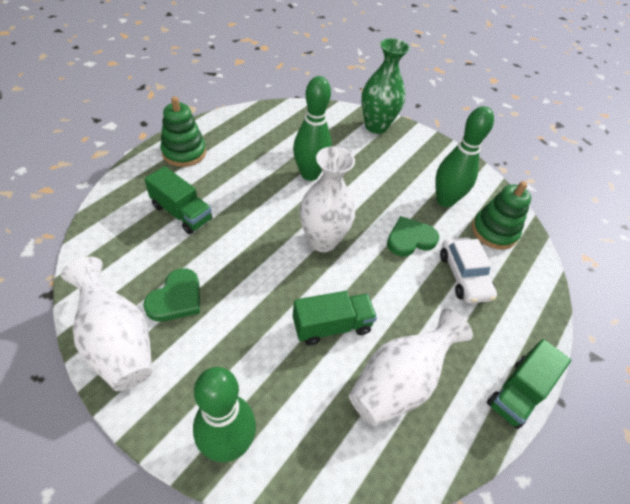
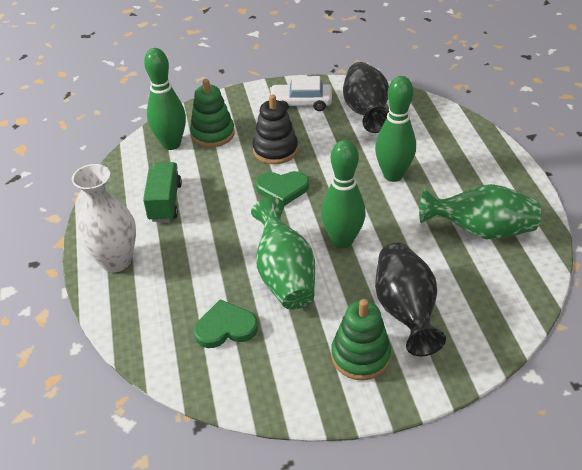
black stacking toy: 0 -> 1
black vase: 0 -> 2
green truck: 3 -> 1
green vase: 1 -> 2
white vase: 3 -> 1

